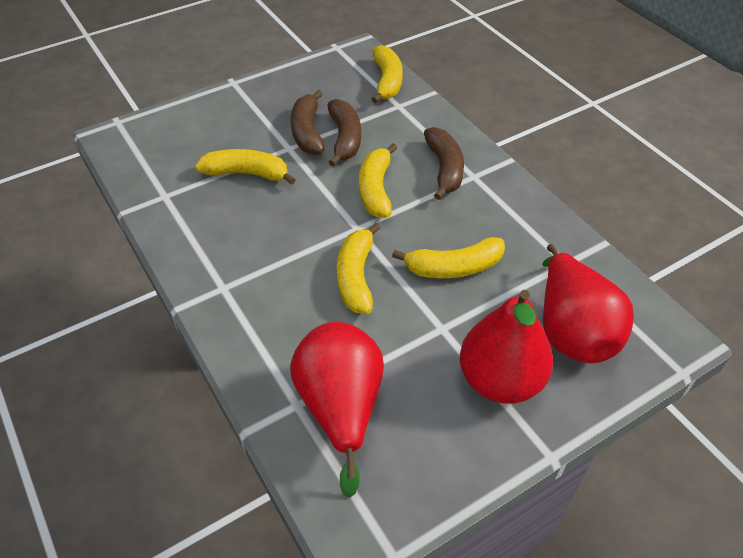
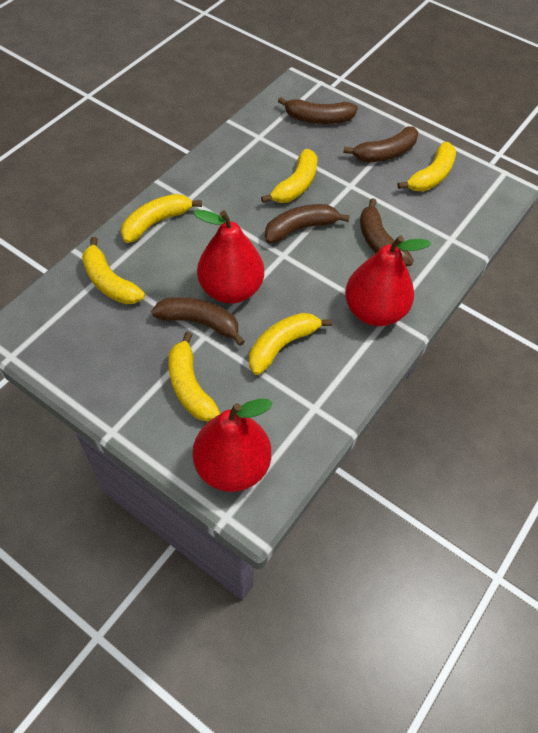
brown banana: 3 -> 5
yellow banana: 5 -> 6

